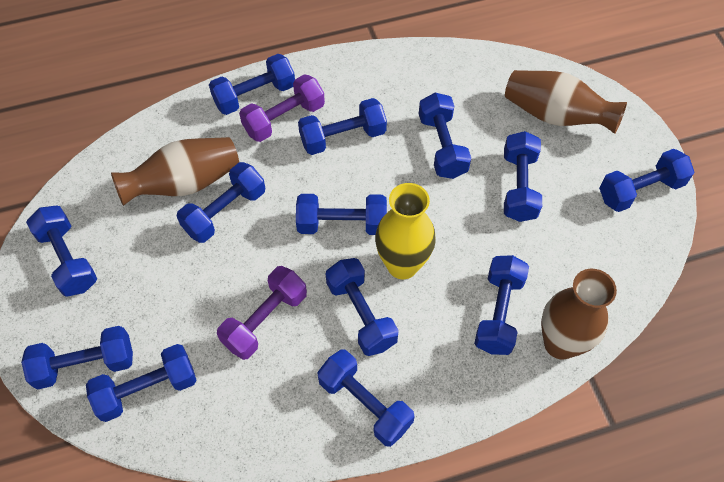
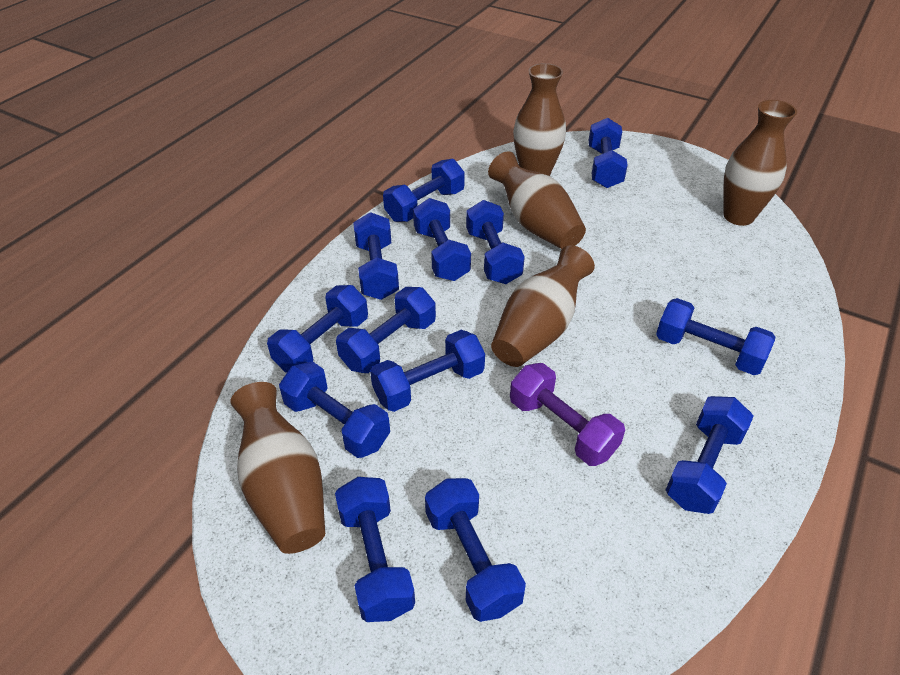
brown vase: 3 -> 5
purple dumbbell: 2 -> 1
yellow vase: 1 -> 0

